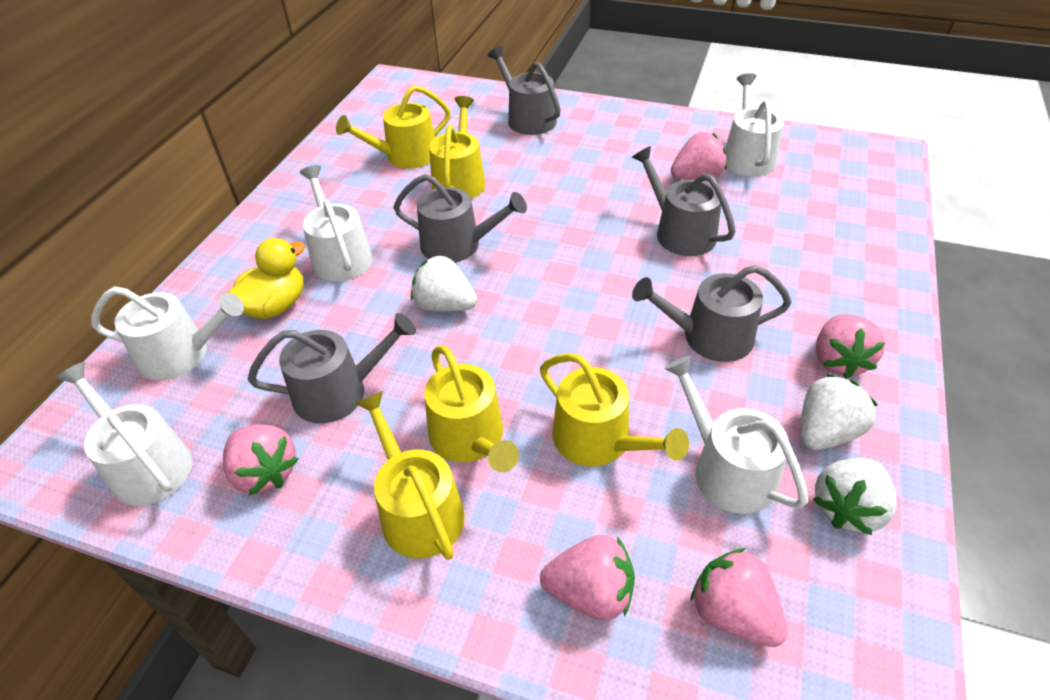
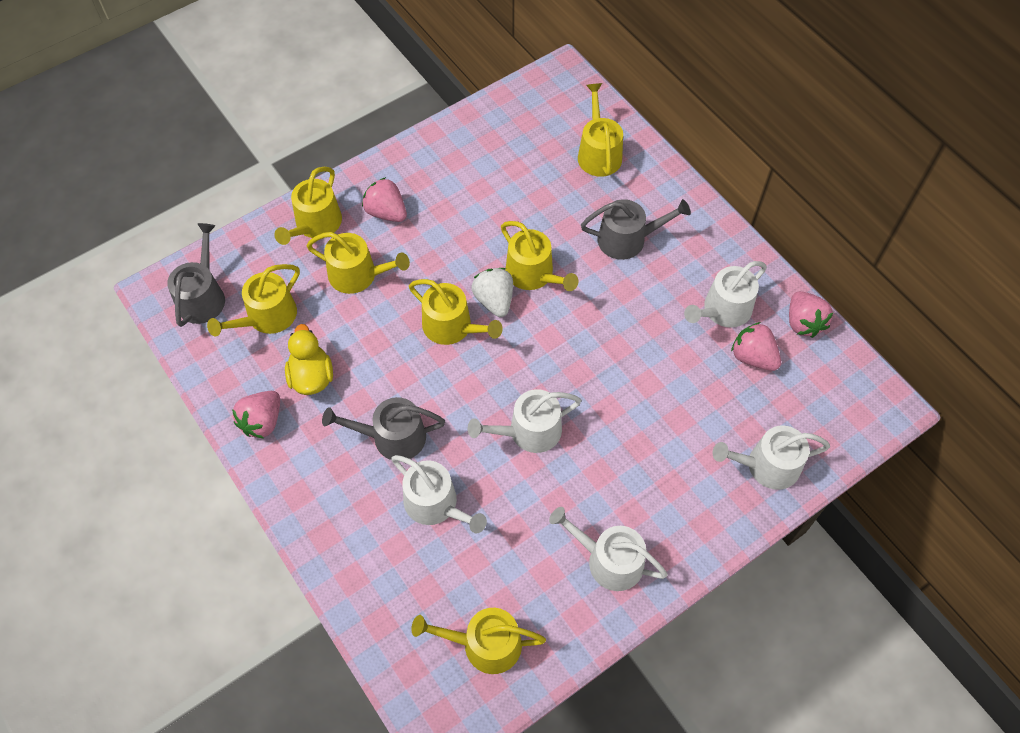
grey watering can: 5 -> 3
pink strawberry: 5 -> 4
white strawberry: 3 -> 1
yellow watering can: 5 -> 7

